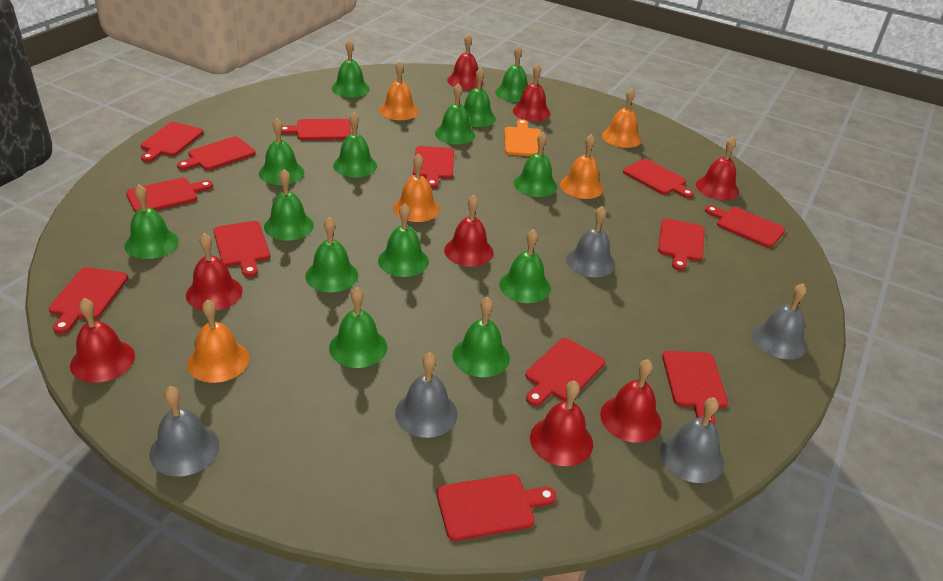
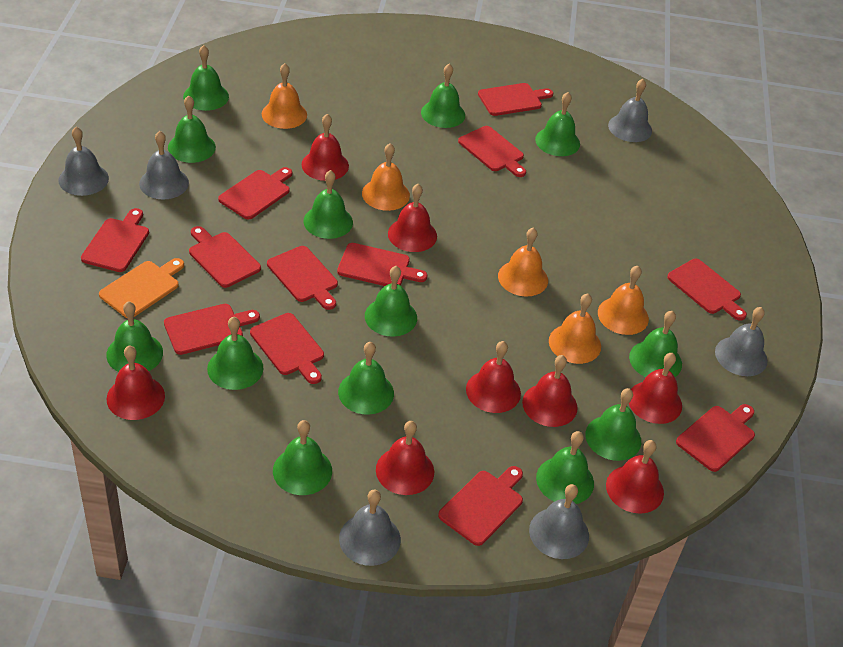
green bell: 14 -> 13
grey bell: 5 -> 6
red cutting board: 13 -> 12

